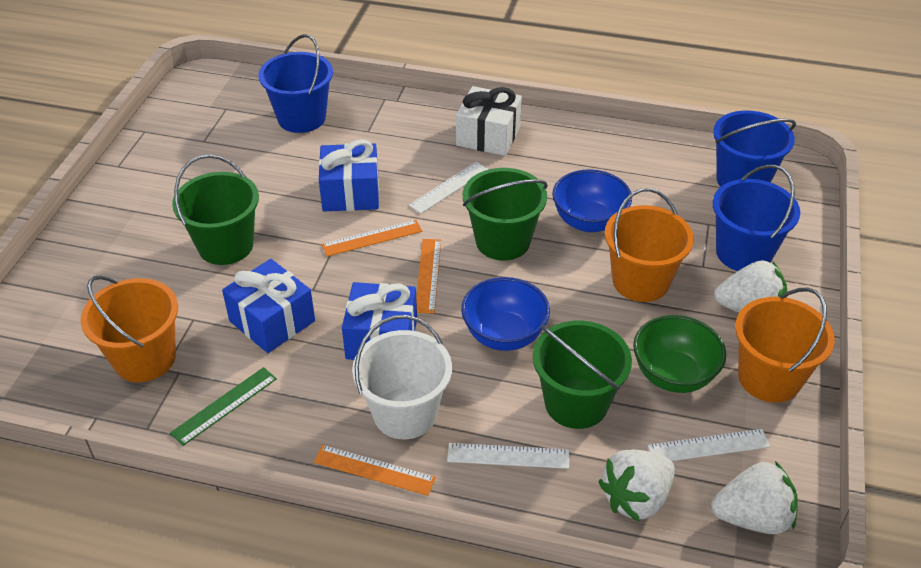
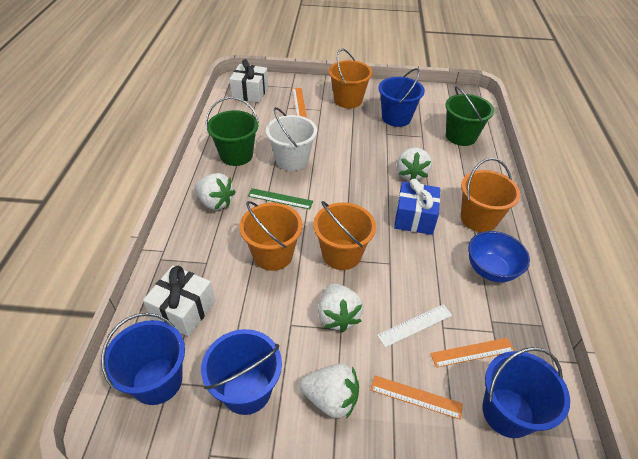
blue bowl: 2 -> 1
blue bucket: 3 -> 4
blue gift: 3 -> 1
green bowl: 1 -> 0
green bucket: 3 -> 2
orange bucket: 3 -> 4
white gift: 1 -> 2
white ruler: 3 -> 1
white strawberry: 3 -> 4

